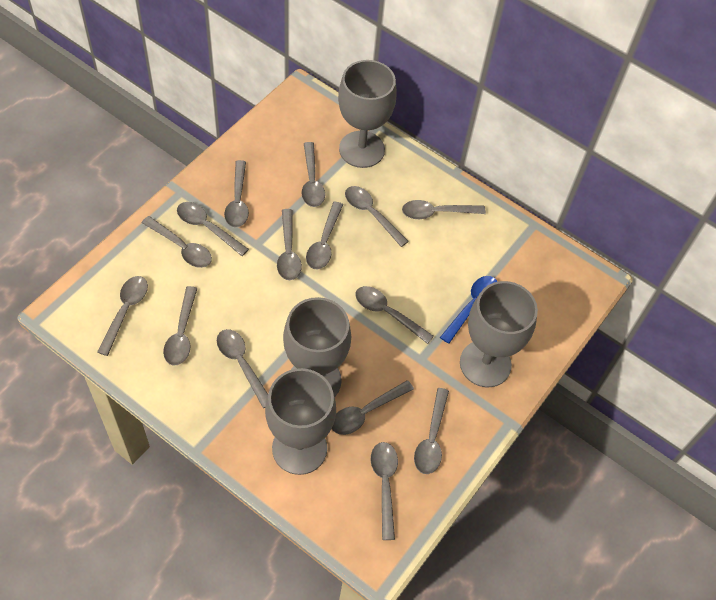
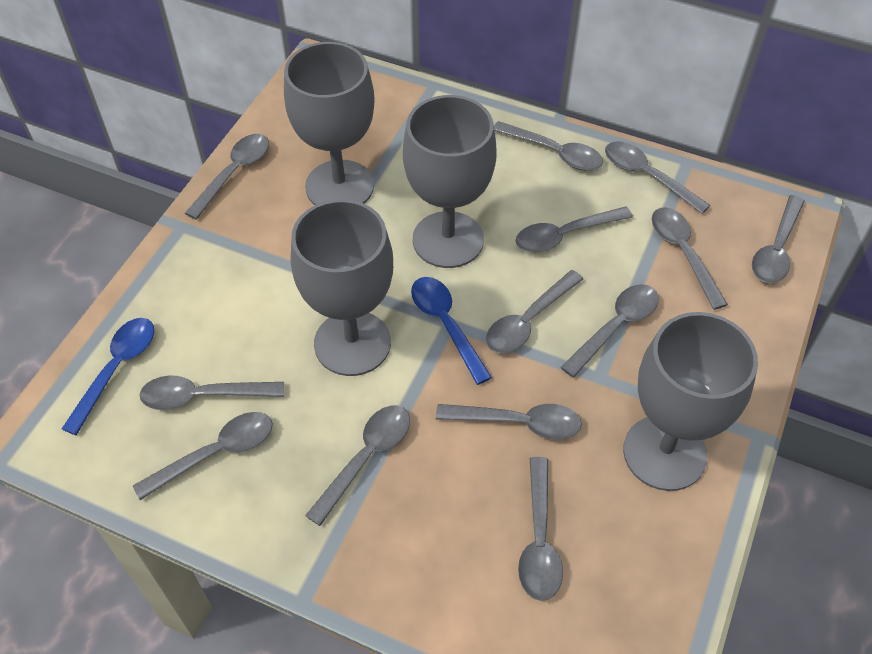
blue spoon: 1 -> 2
grey spoon: 15 -> 13

